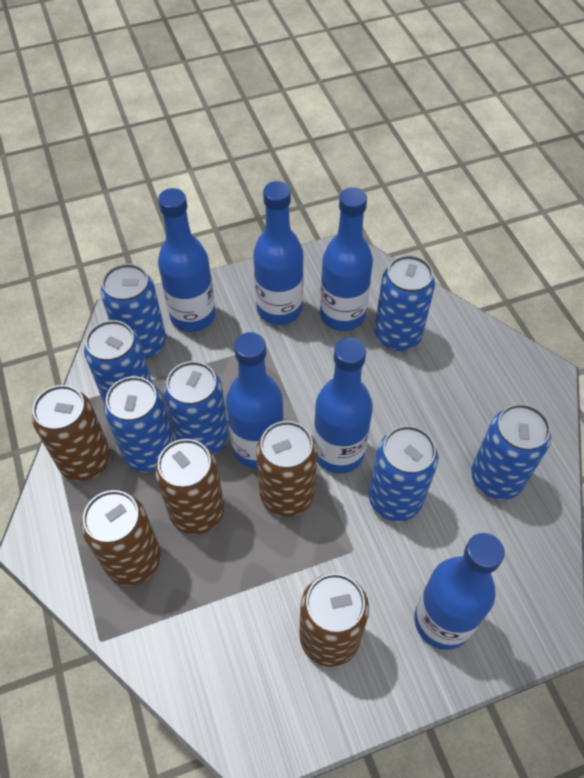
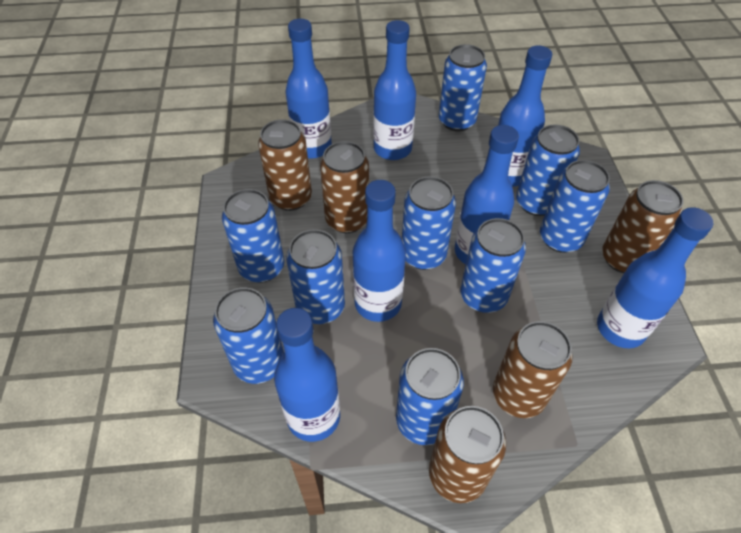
blue bottle: 6 -> 7
blue can: 7 -> 9

